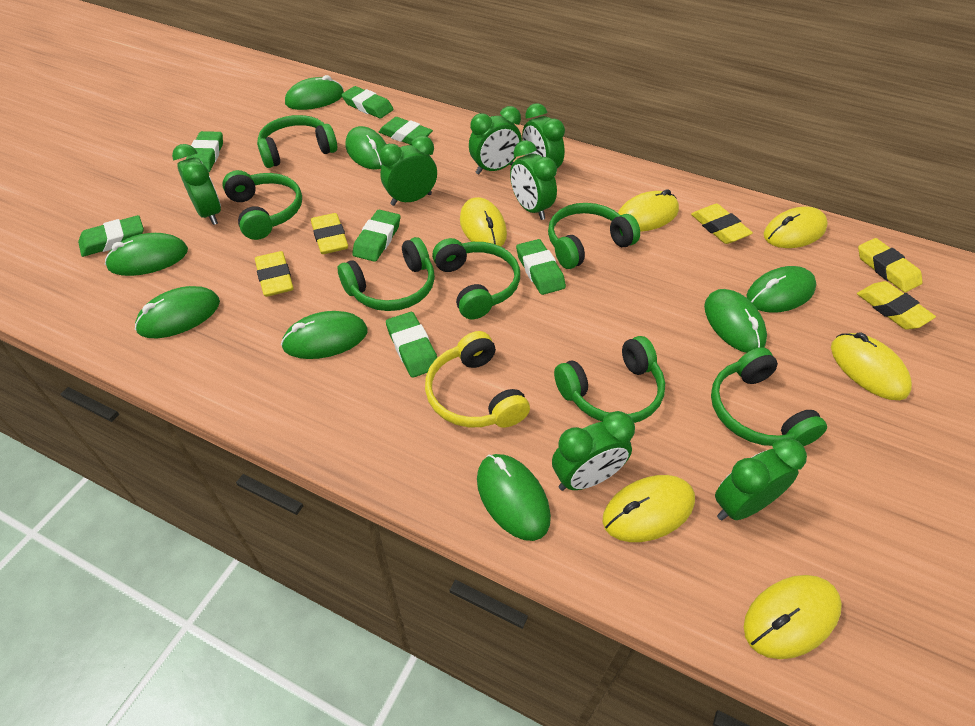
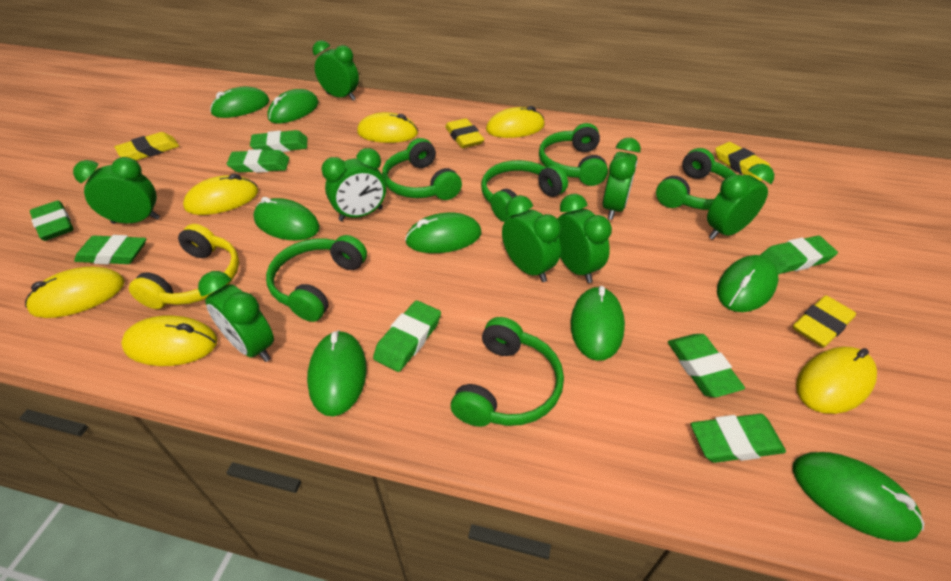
green clock: 7 -> 8
green eraser: 7 -> 8
green headphones: 7 -> 6
yellow eraser: 5 -> 4

